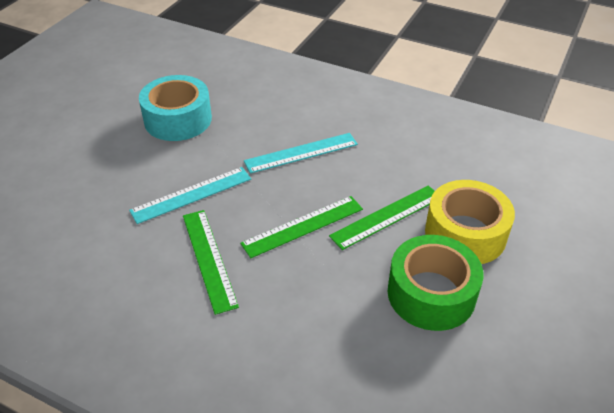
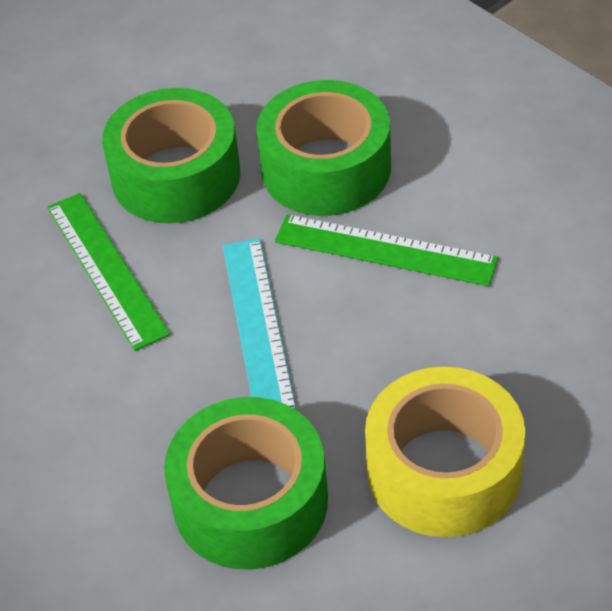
green ruler: 3 -> 2
green tape: 1 -> 3
turquoise ruler: 2 -> 1
turquoise tape: 1 -> 0

